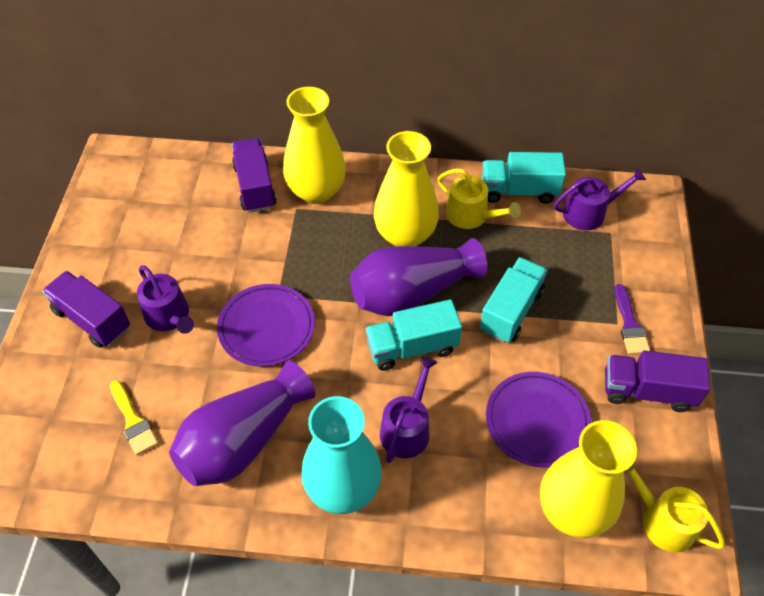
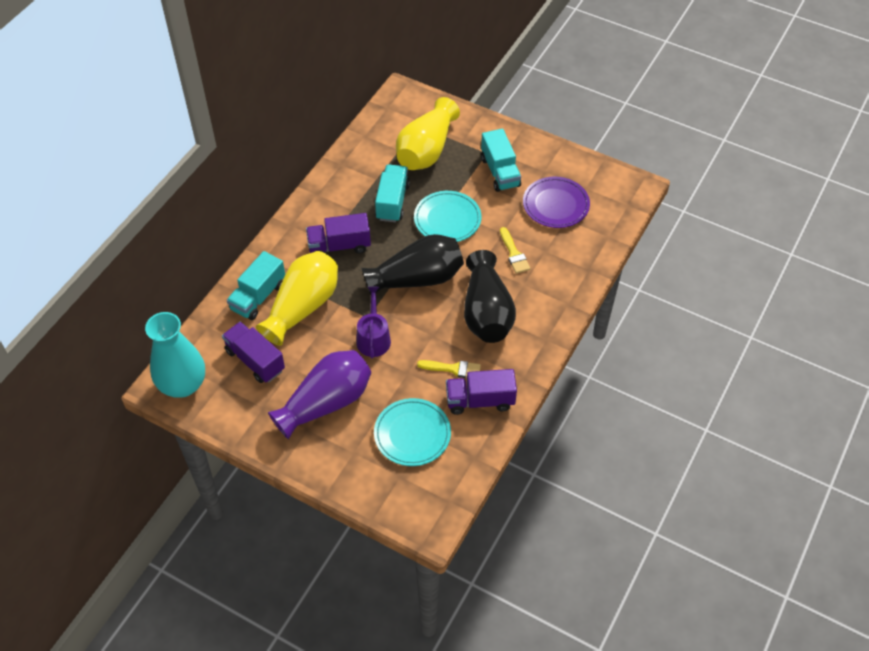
black vase: 0 -> 2
purple brush: 1 -> 0
purple plate: 2 -> 1
purple vase: 2 -> 1
purple watering can: 3 -> 1
turquoise plate: 0 -> 2
yellow brush: 1 -> 2
yellow vase: 3 -> 2
yellow watering can: 2 -> 0

